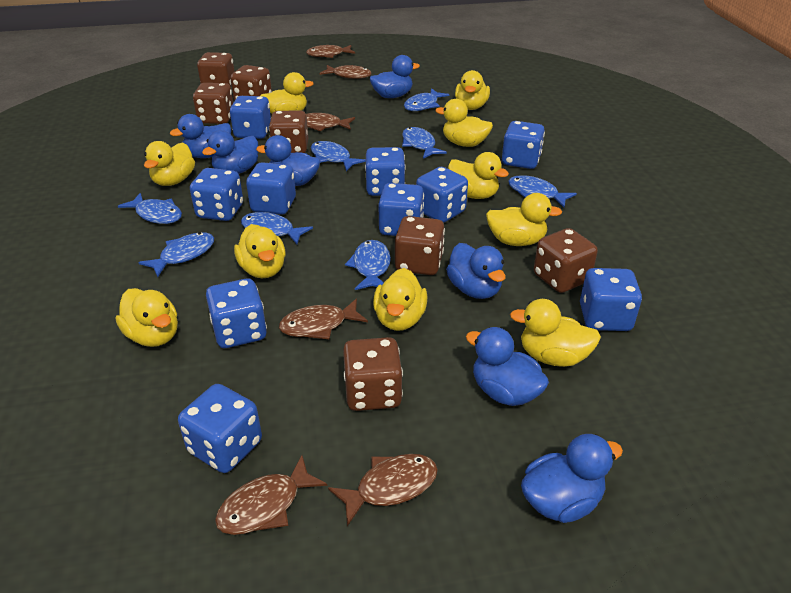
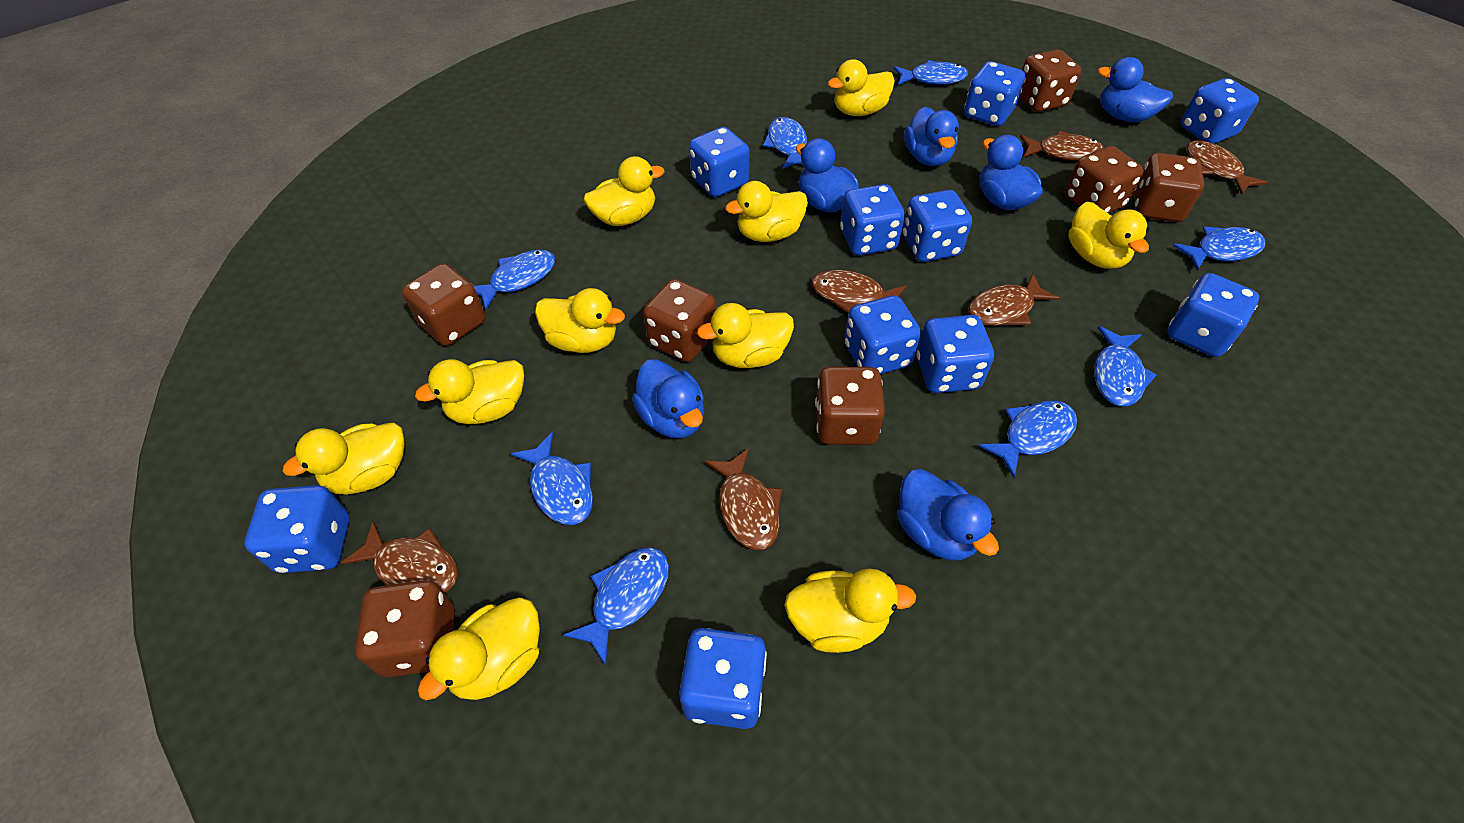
blue duck: 7 -> 6

